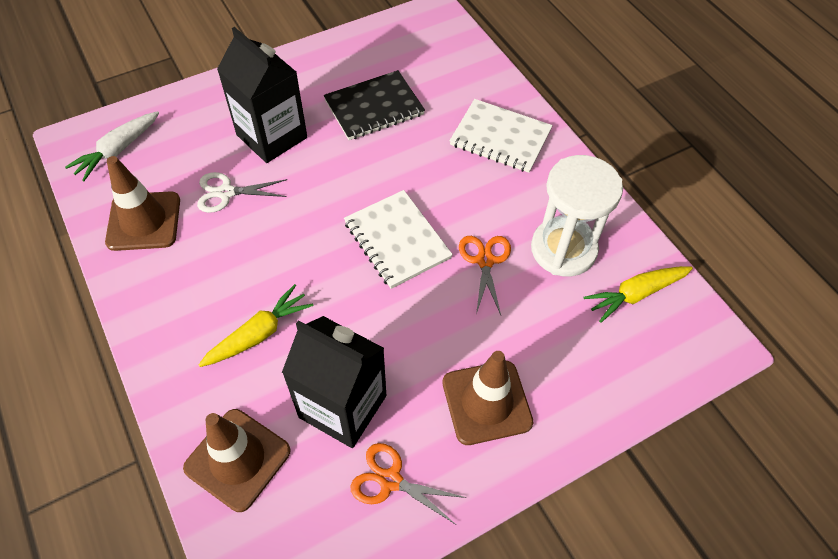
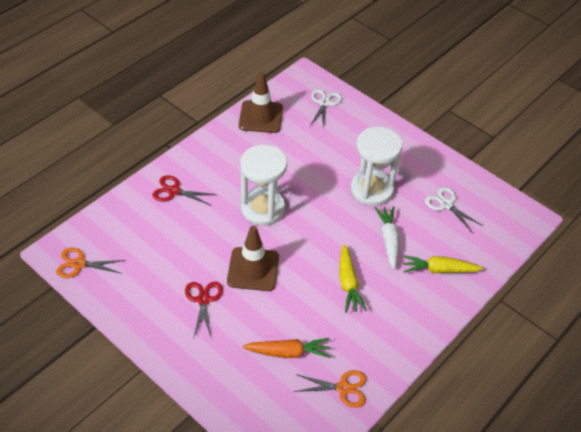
black carton: 2 -> 0
black notebook: 1 -> 0
brown traffic cone: 3 -> 2
orange carrot: 0 -> 1
red scissors: 0 -> 2
white hourglass: 1 -> 2
white notebook: 2 -> 0
white scissors: 1 -> 2

